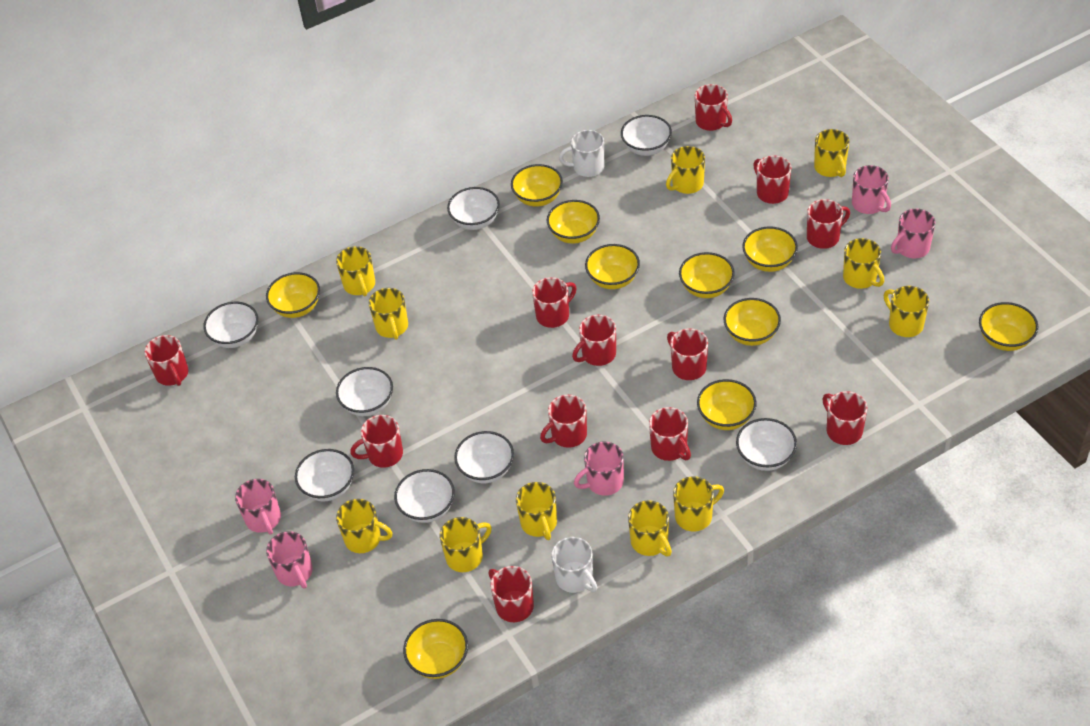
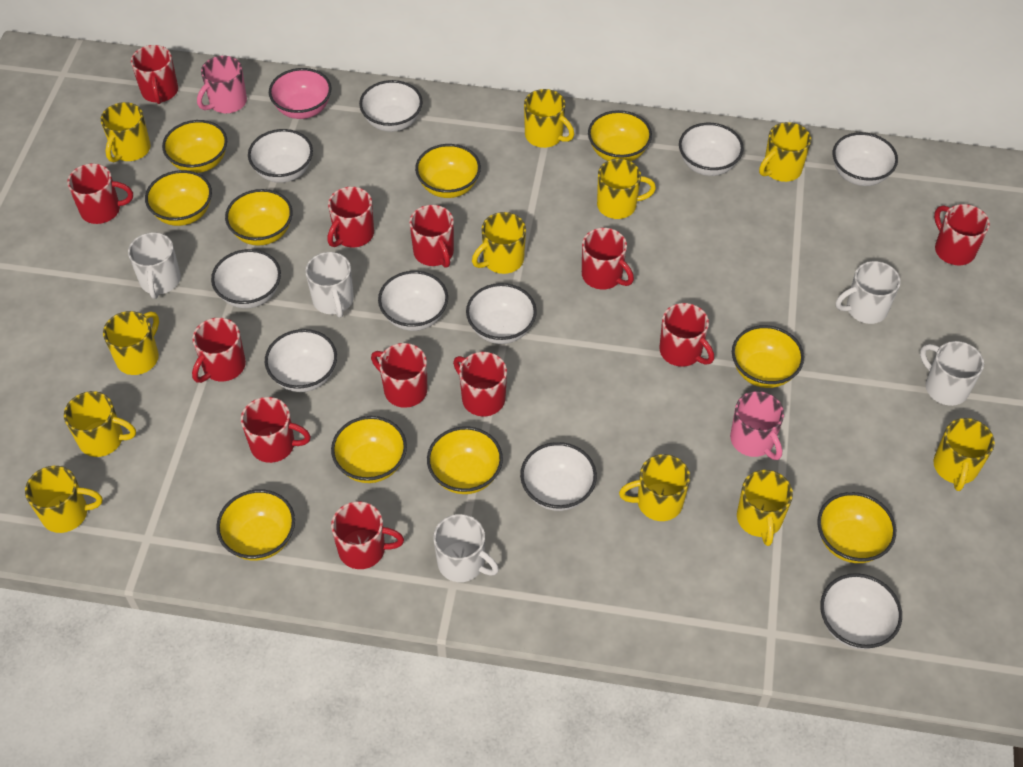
pink bowl: 0 -> 1
pink mug: 5 -> 2
white bowl: 8 -> 10
white mug: 2 -> 5

